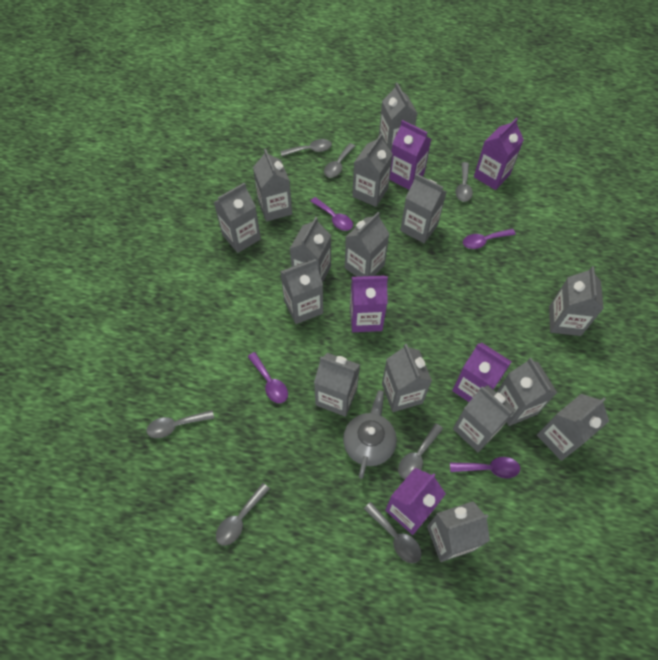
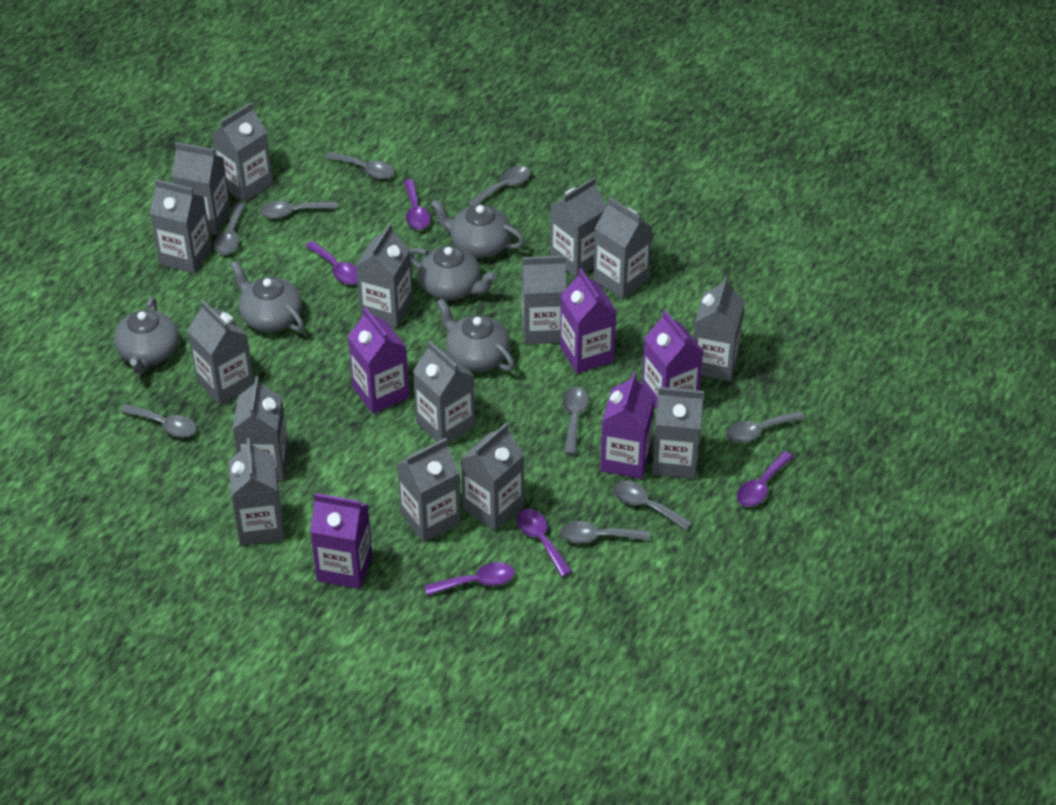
grey spoon: 7 -> 9
grey teapot: 1 -> 5
purple spoon: 4 -> 5

